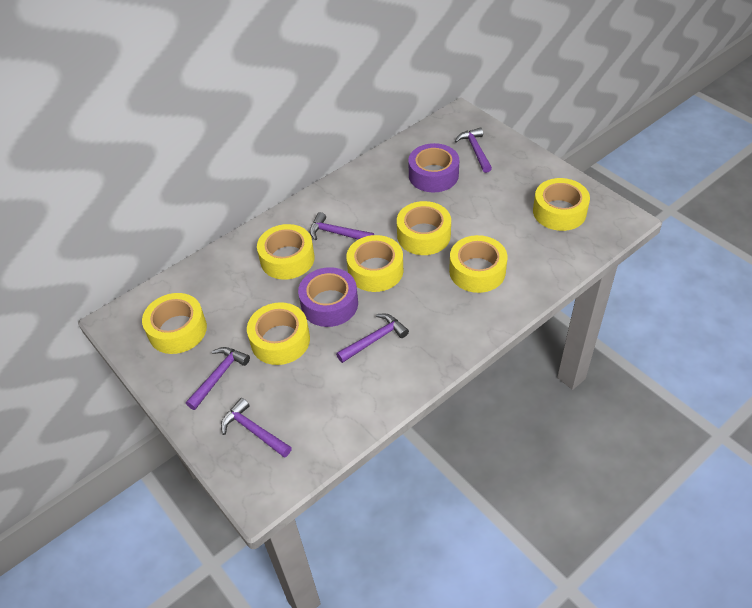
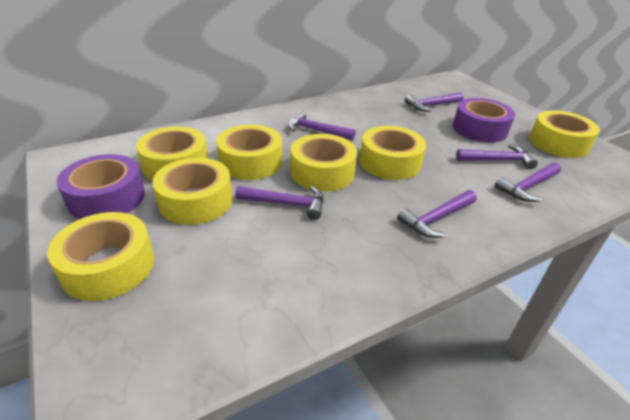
purple hammer: 5 -> 6

